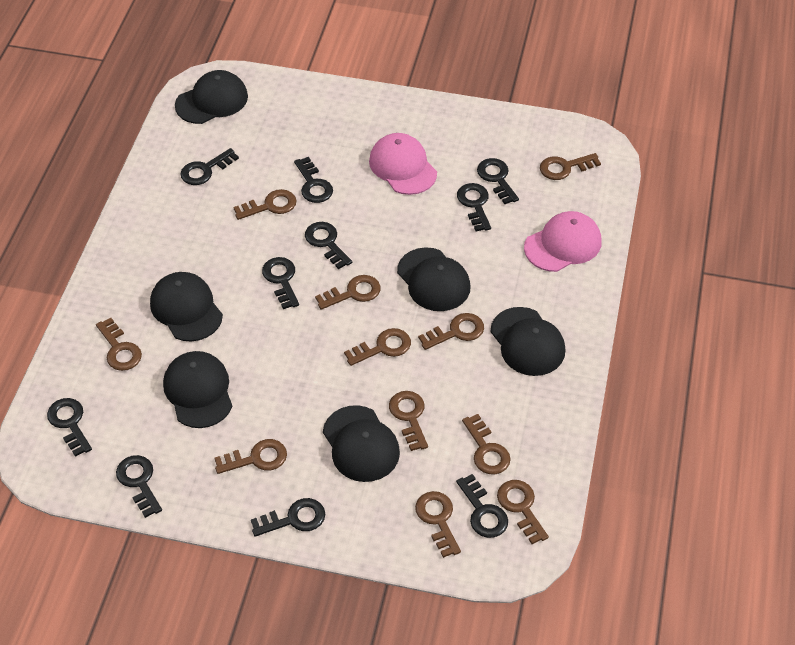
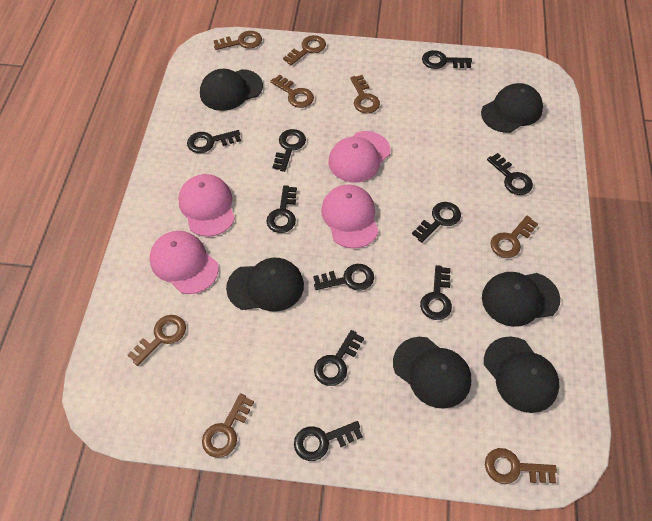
brown key: 11 -> 8
pink cap: 2 -> 4

